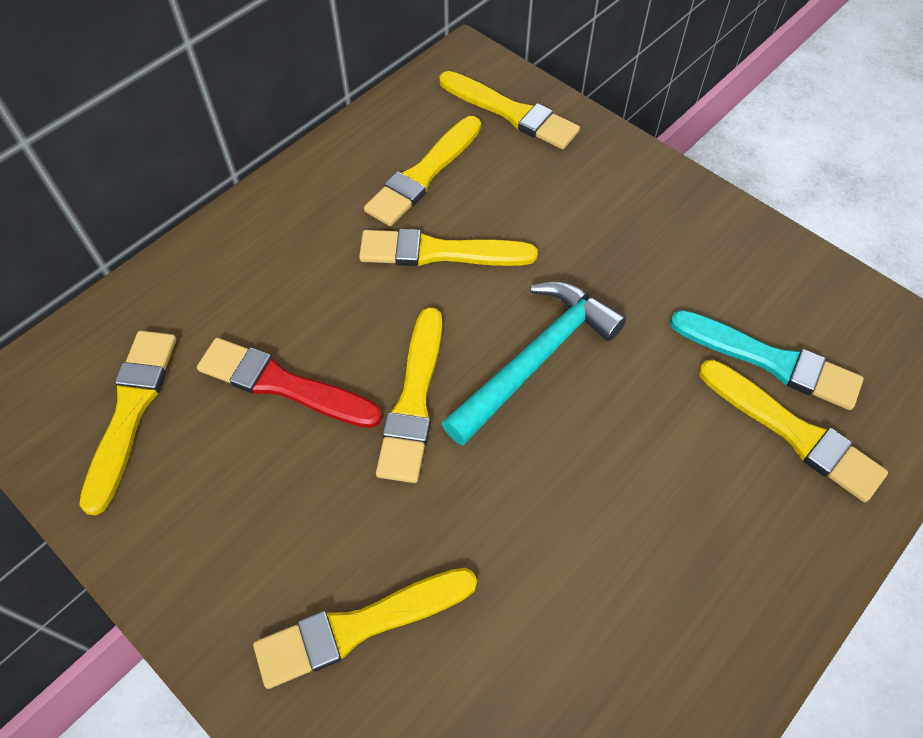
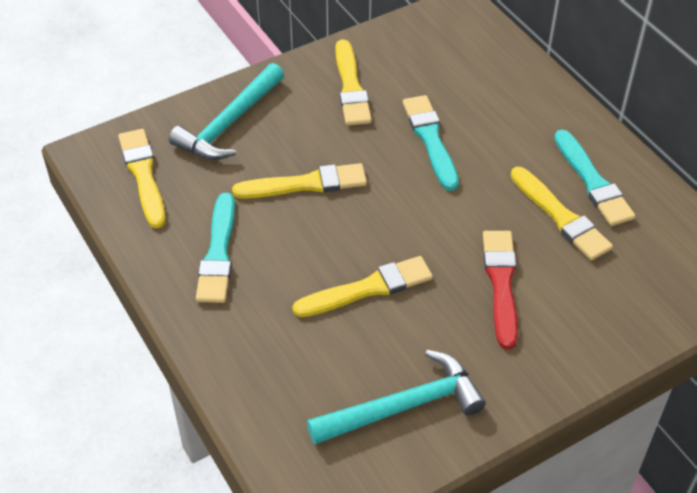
turquoise brush: 1 -> 3
turquoise hammer: 1 -> 2
yellow brush: 7 -> 5

